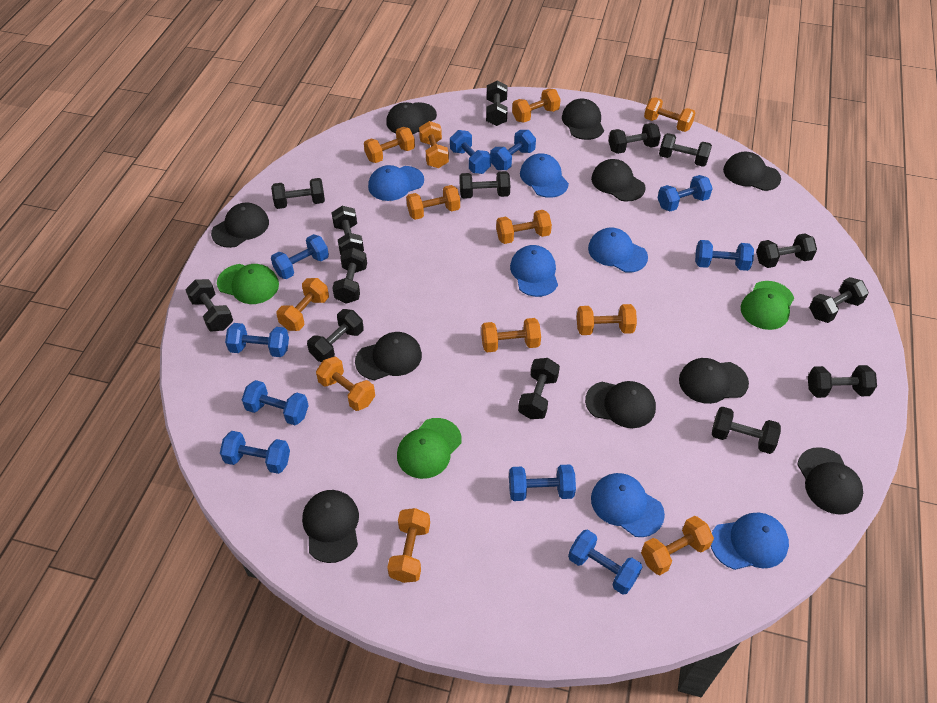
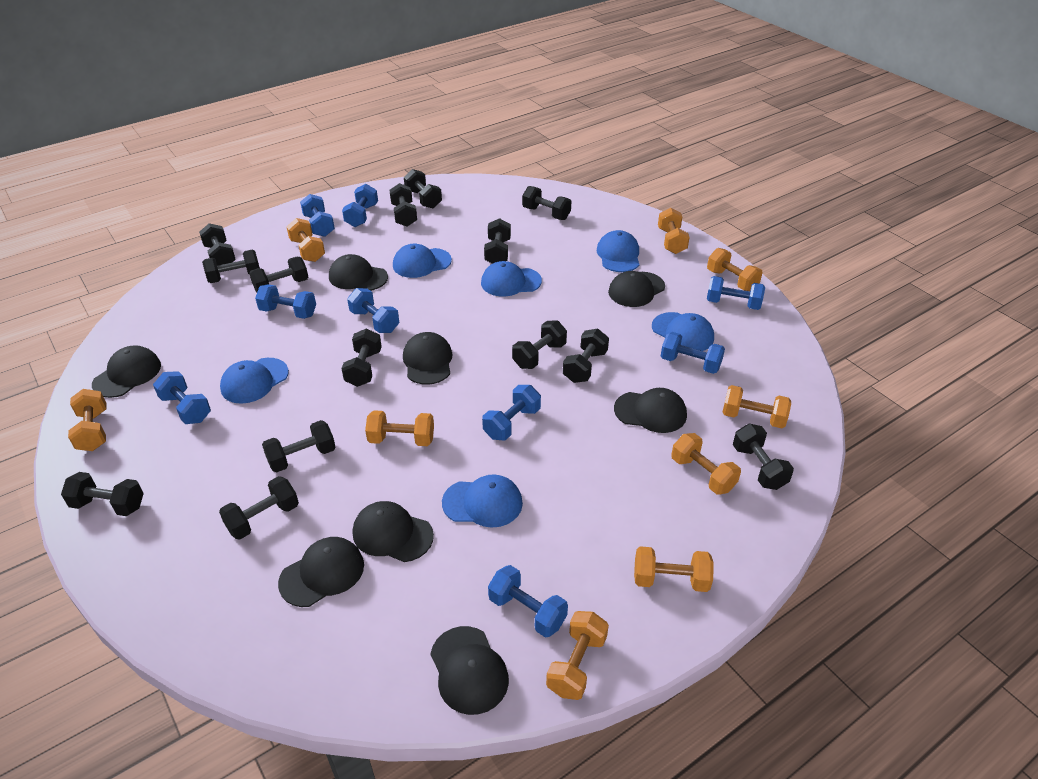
black cap: 10 -> 8
blue dumbbell: 10 -> 9
green cap: 3 -> 0
orange dumbbell: 12 -> 9

